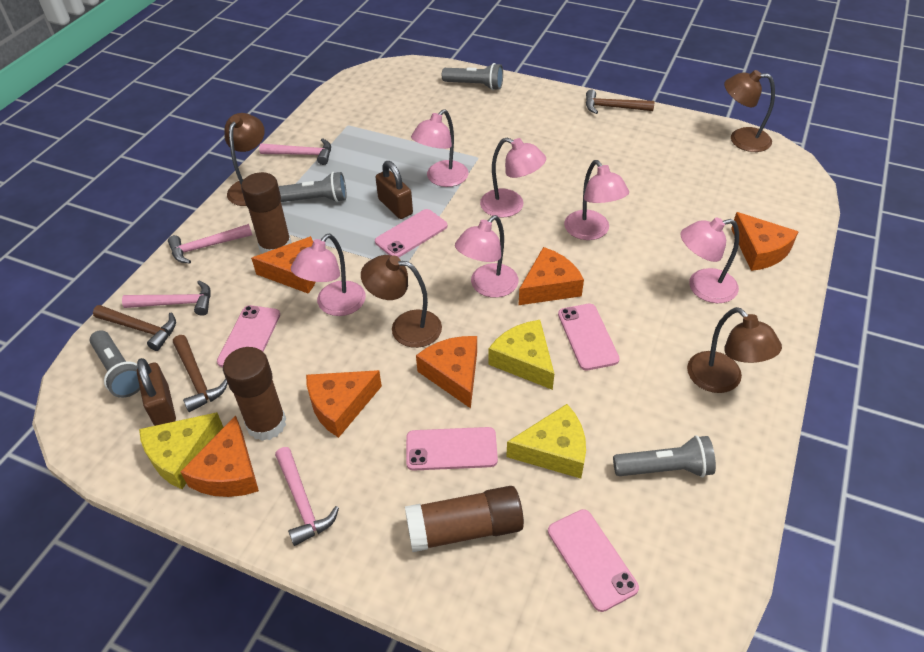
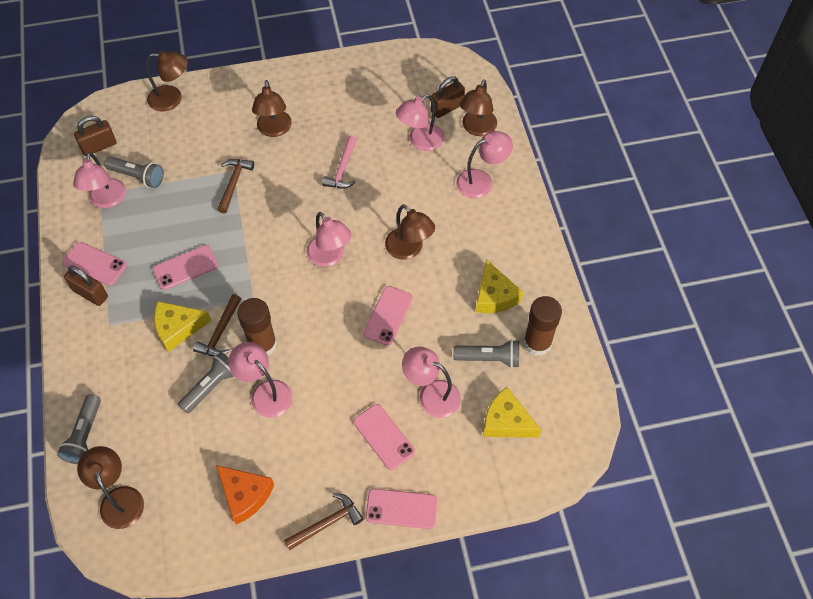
brown glue stick: 3 -> 2
brown lamp: 4 -> 5
brown padlock: 2 -> 3
orange cheese: 6 -> 1
pink hammer: 4 -> 1

